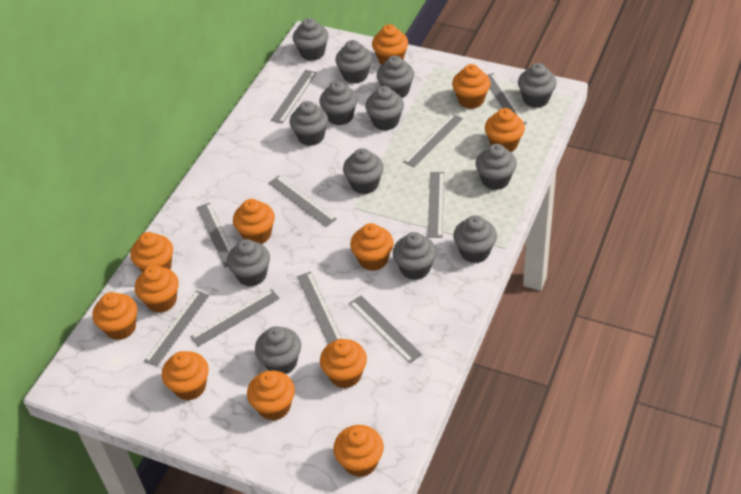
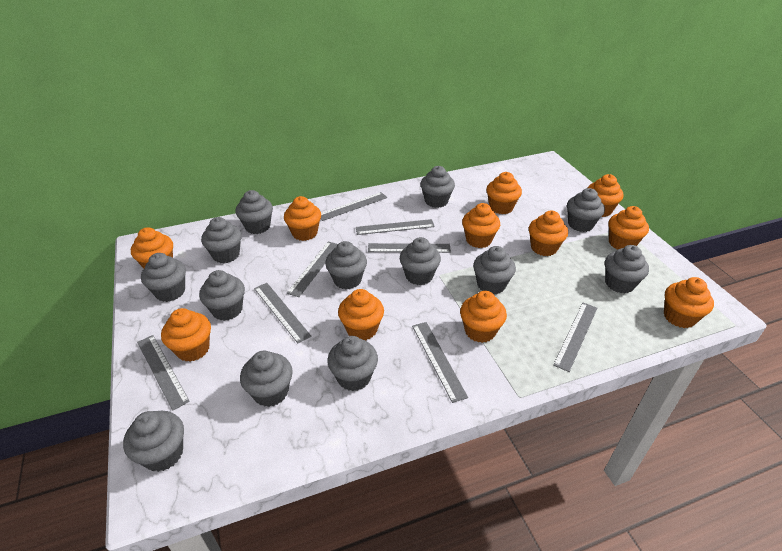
grey ruler: 10 -> 8
orange cupcake: 12 -> 11

